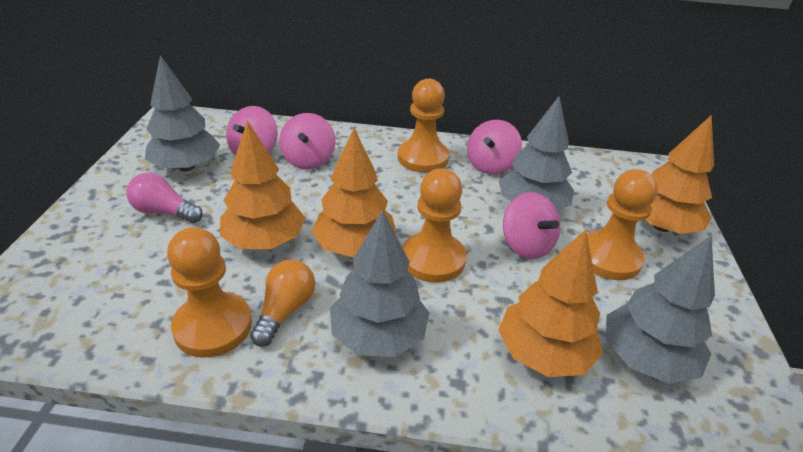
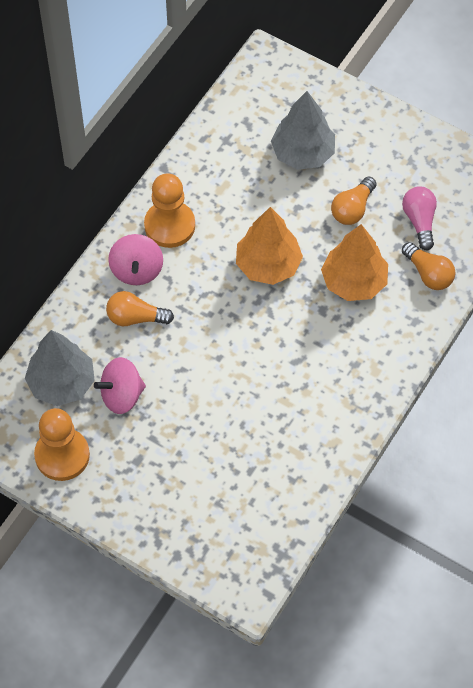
grey tree: 4 -> 2
orange light bulb: 1 -> 3
orange pawn: 4 -> 2
orange tree: 4 -> 2
pink spinning top: 4 -> 2

